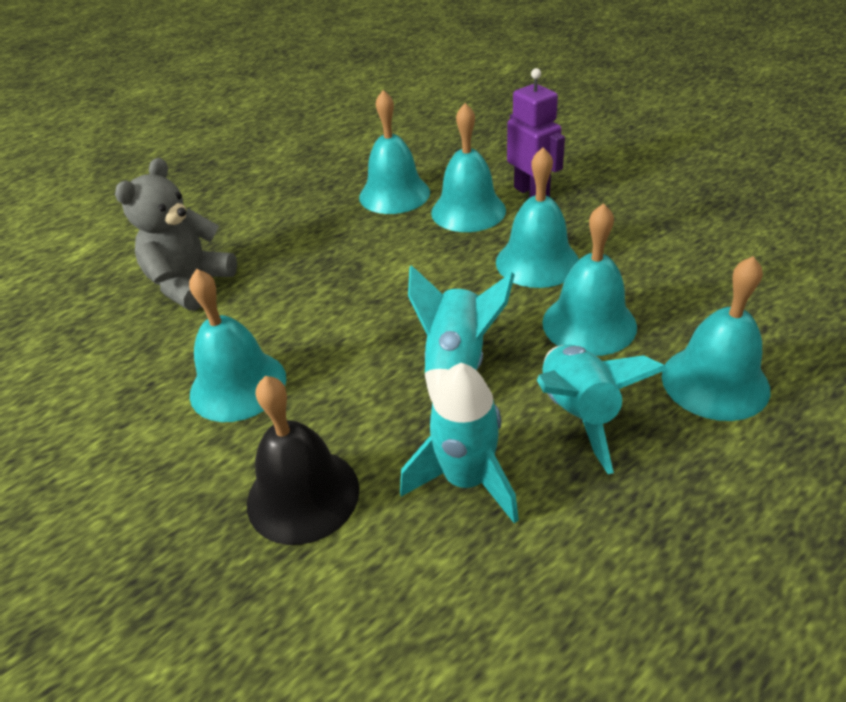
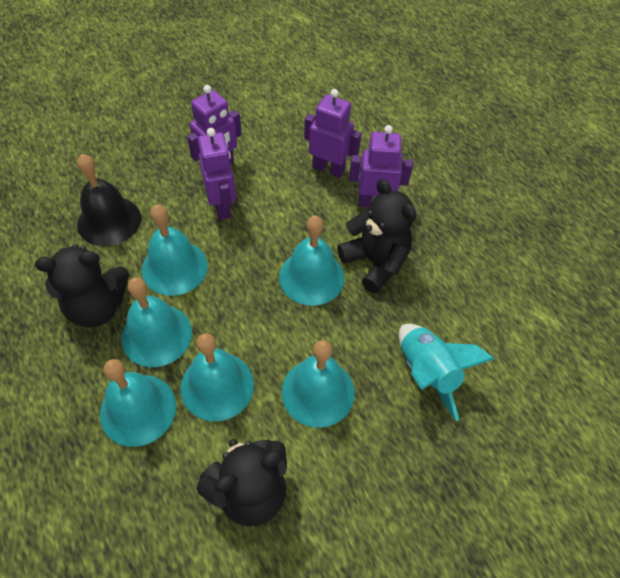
black teddy bear: 0 -> 3
grey teddy bear: 1 -> 0
purple robot: 1 -> 4
turquoise rocket: 3 -> 1

